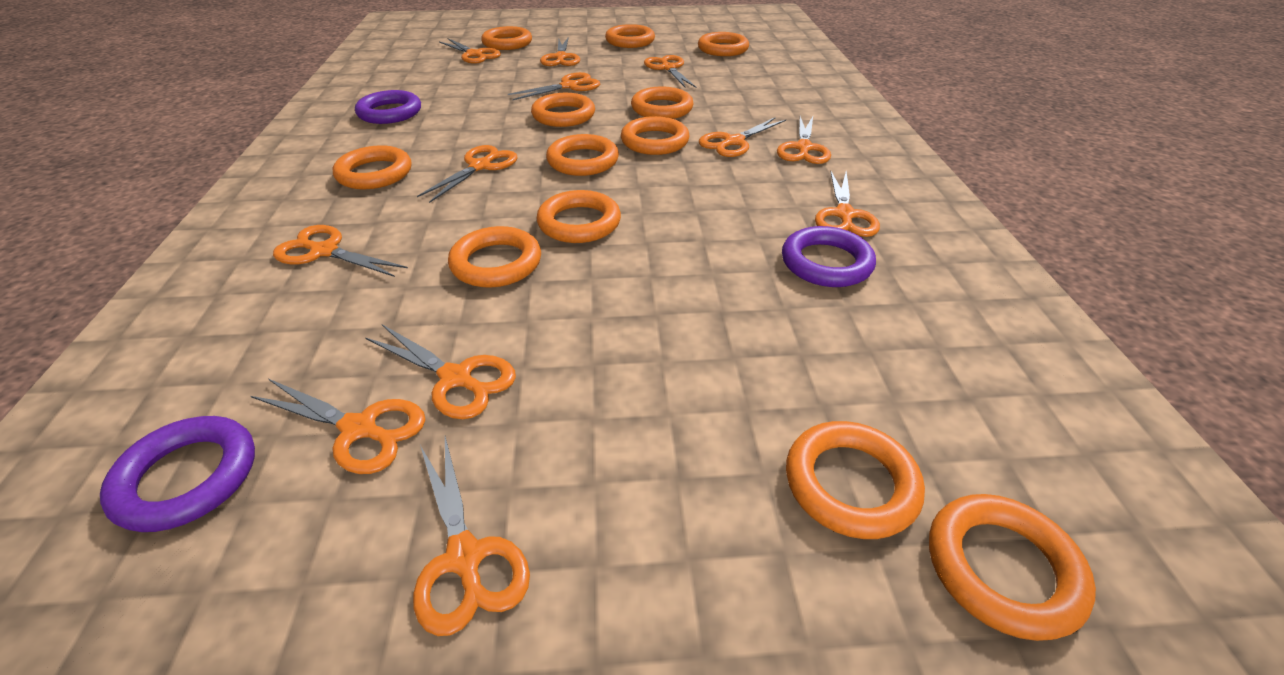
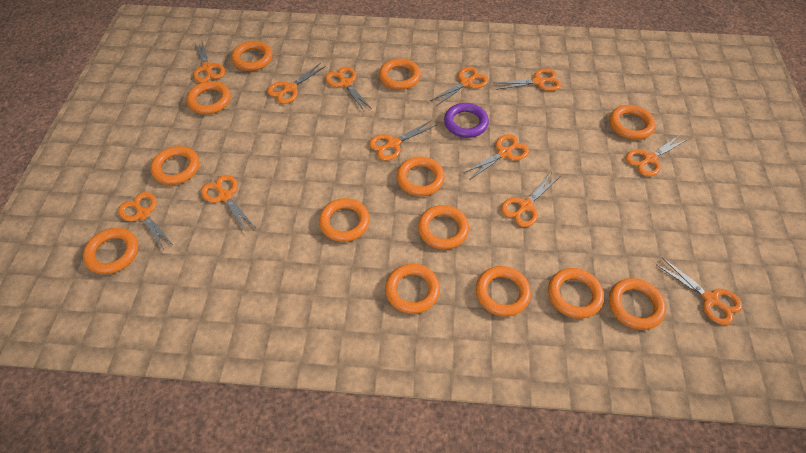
orange ring: 12 -> 13
purple ring: 3 -> 1

